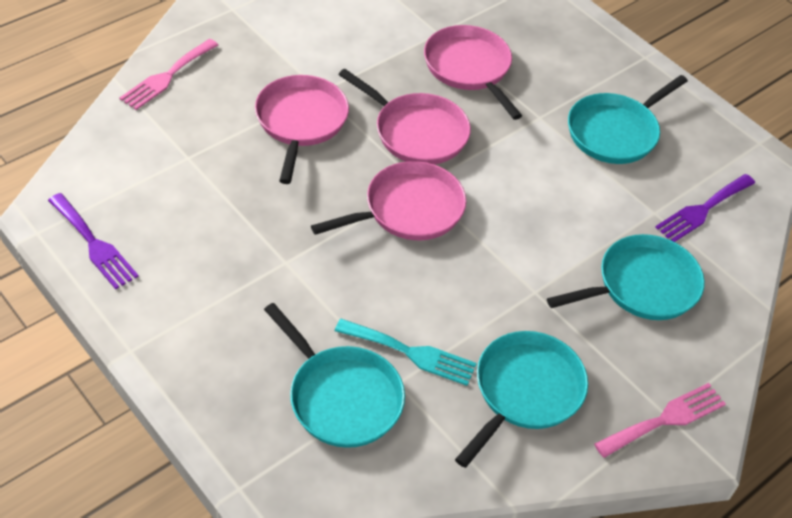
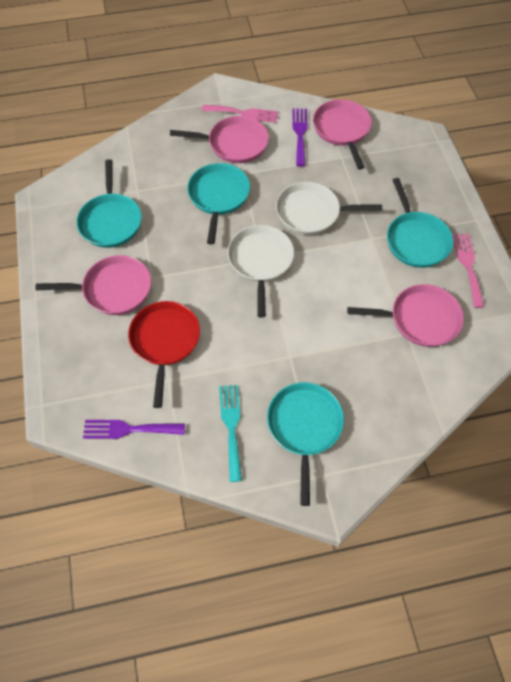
red pan: 0 -> 1
white pan: 0 -> 2

